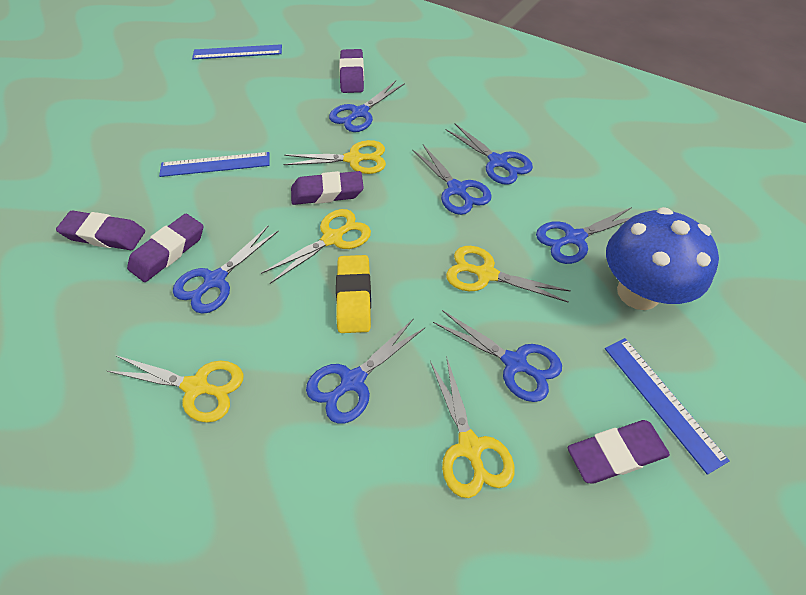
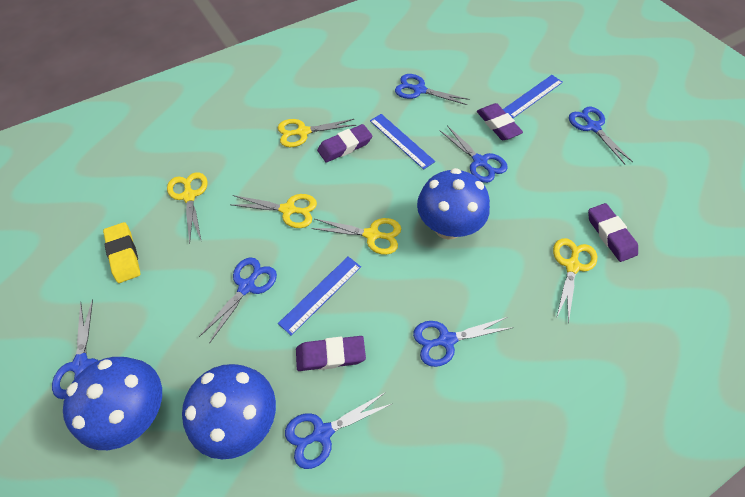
blue mushroom: 1 -> 3
purple eraser: 5 -> 4

